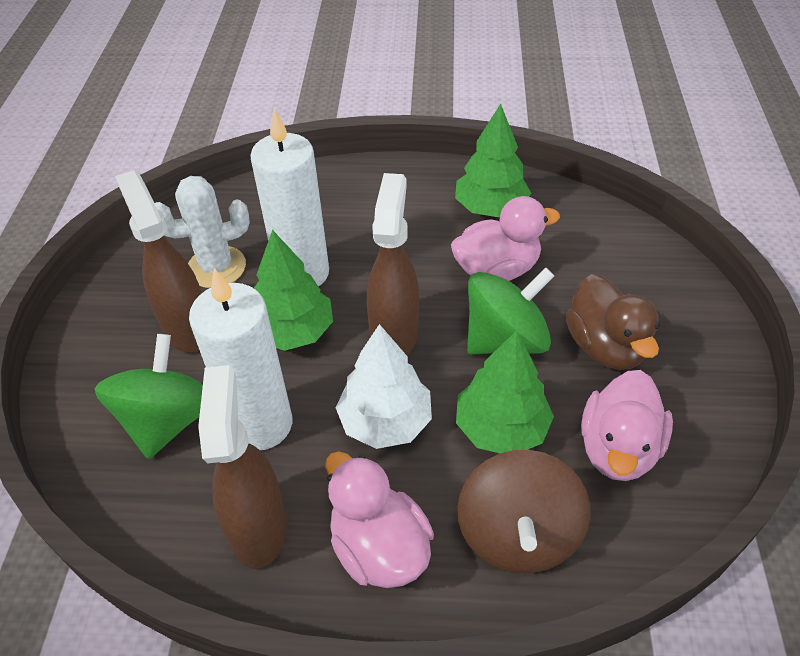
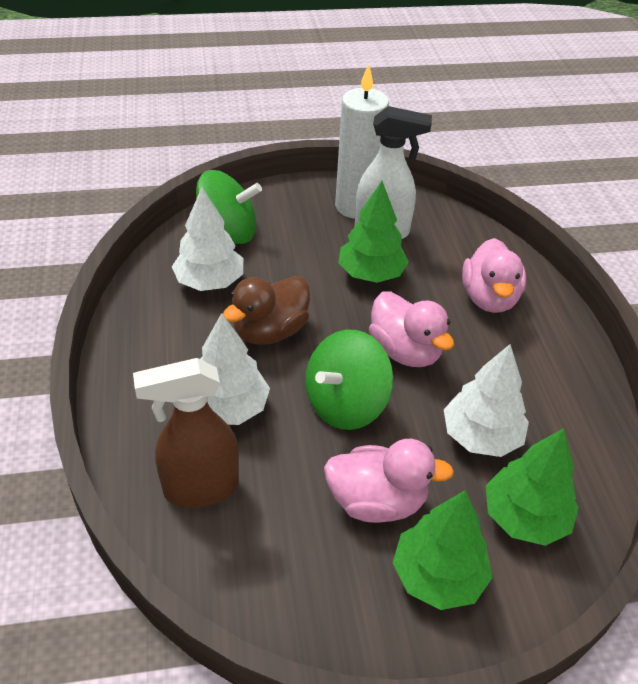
brown spinning top: 1 -> 0
brown spray bottle: 3 -> 1
white cactus: 1 -> 0
white candle: 2 -> 1
white spray bottle: 0 -> 1
white tree: 1 -> 3

